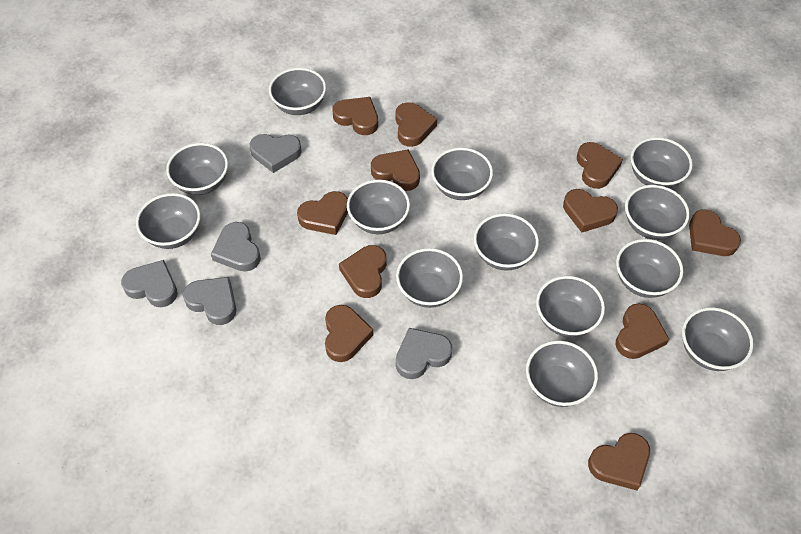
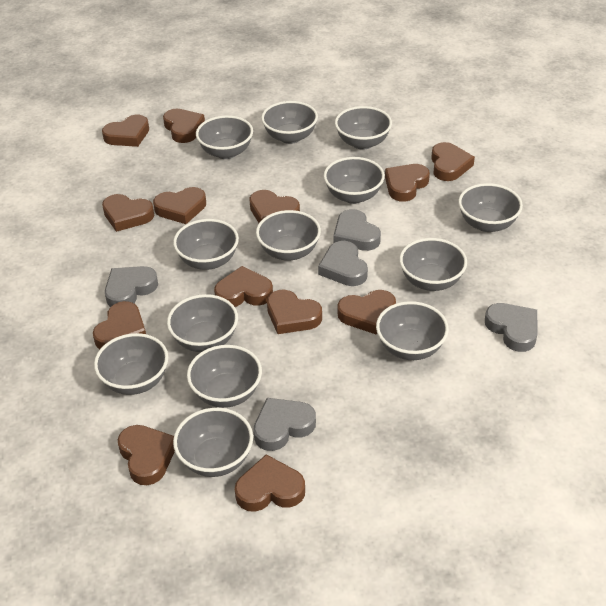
brown heart: 11 -> 13

